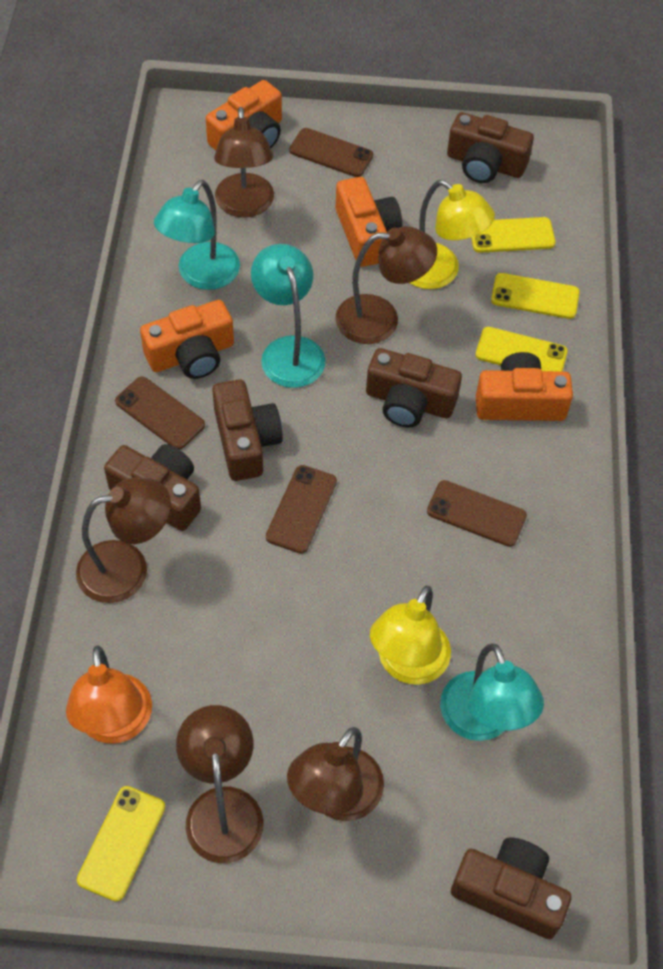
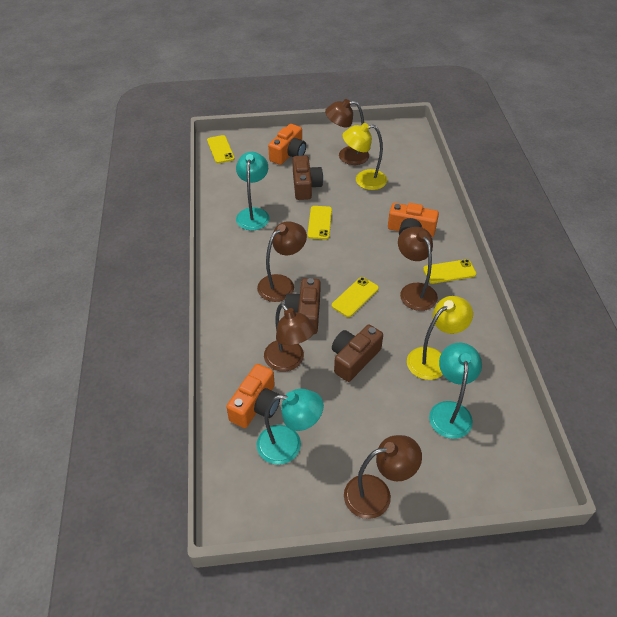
brown camera: 5 -> 3
brown phone: 4 -> 0
orange camera: 4 -> 3
orange lamp: 1 -> 0

